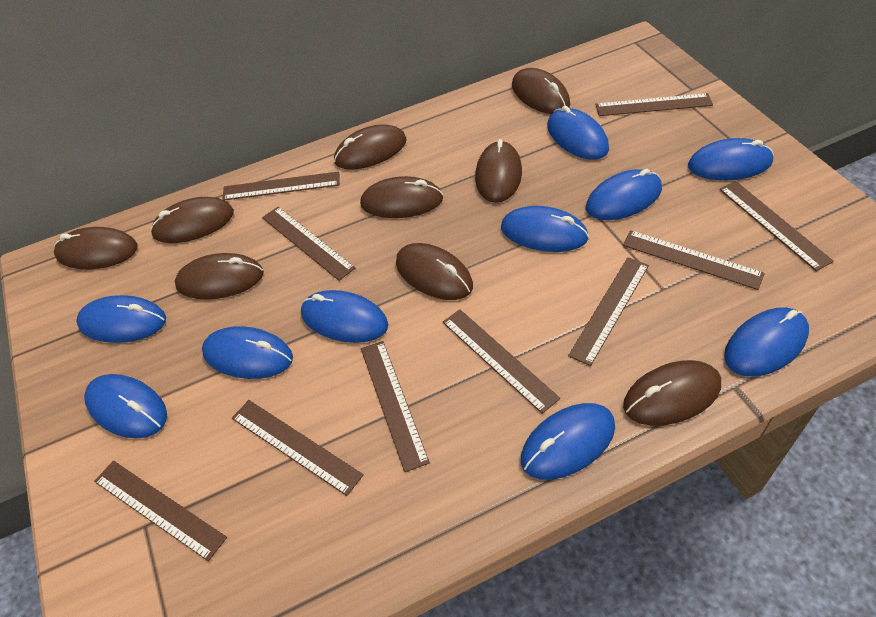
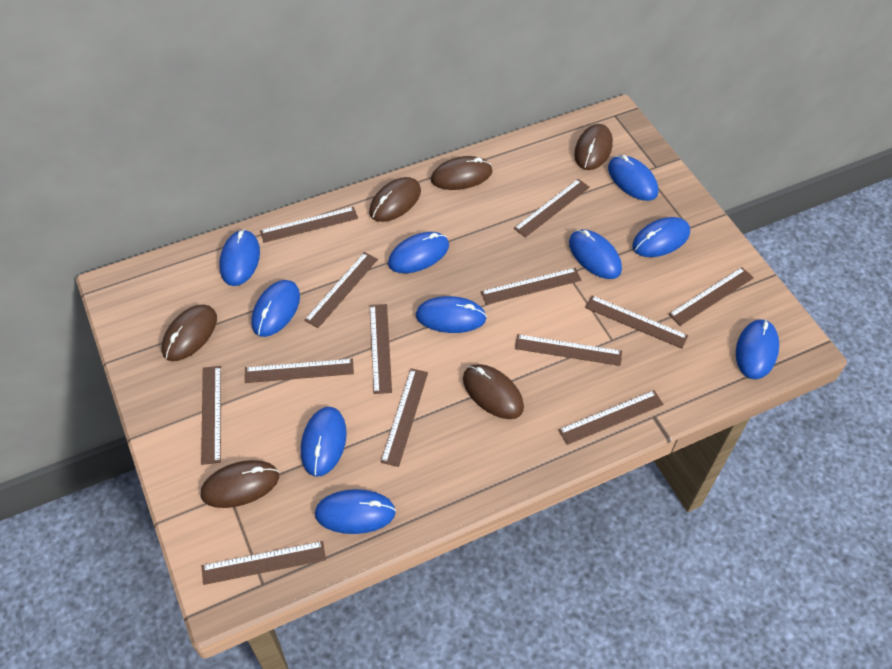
brown mouse: 9 -> 6
brown ruler: 10 -> 13

